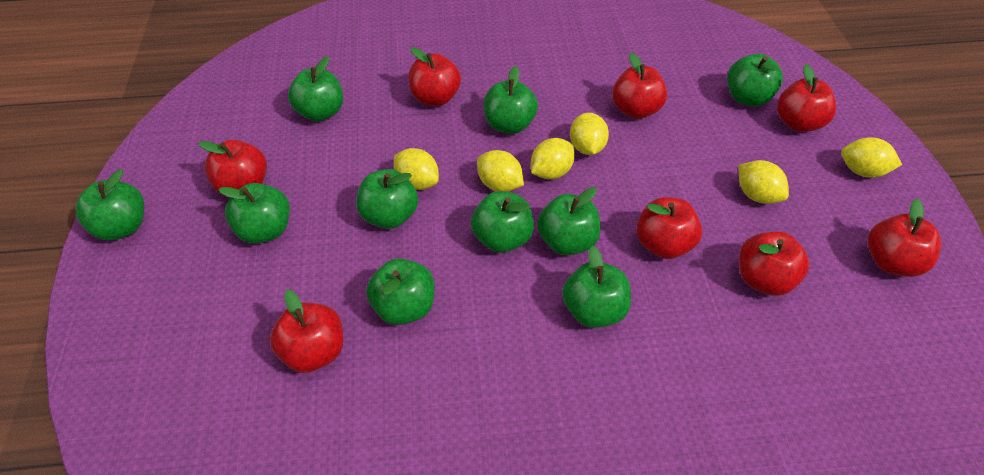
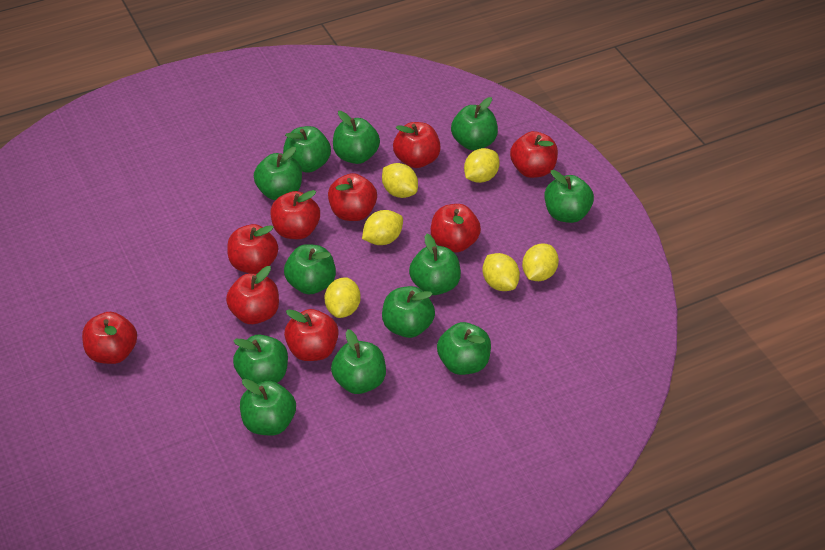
green apple: 10 -> 12
red apple: 8 -> 9

